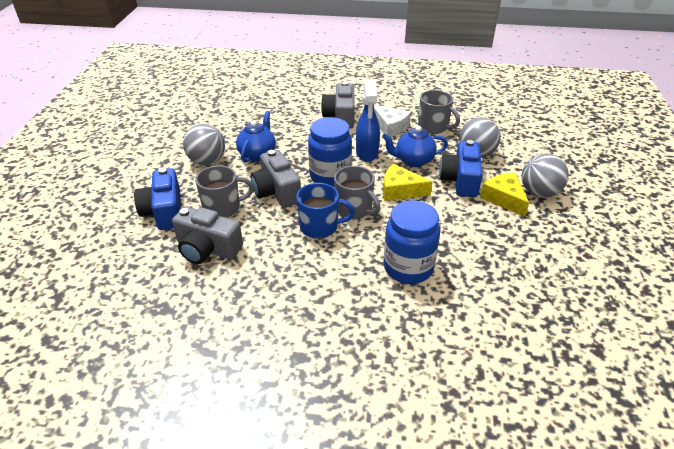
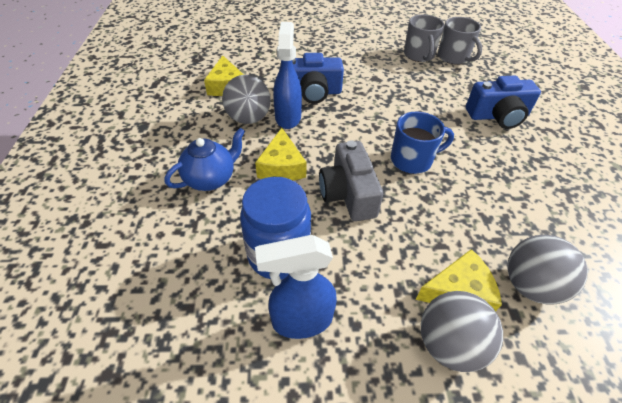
blue jar: 2 -> 1
blue spray bottle: 1 -> 2
blue teapot: 2 -> 1
grey camera: 3 -> 1
grey mug: 3 -> 2
white cheese: 1 -> 0
yellow cheese: 2 -> 3

